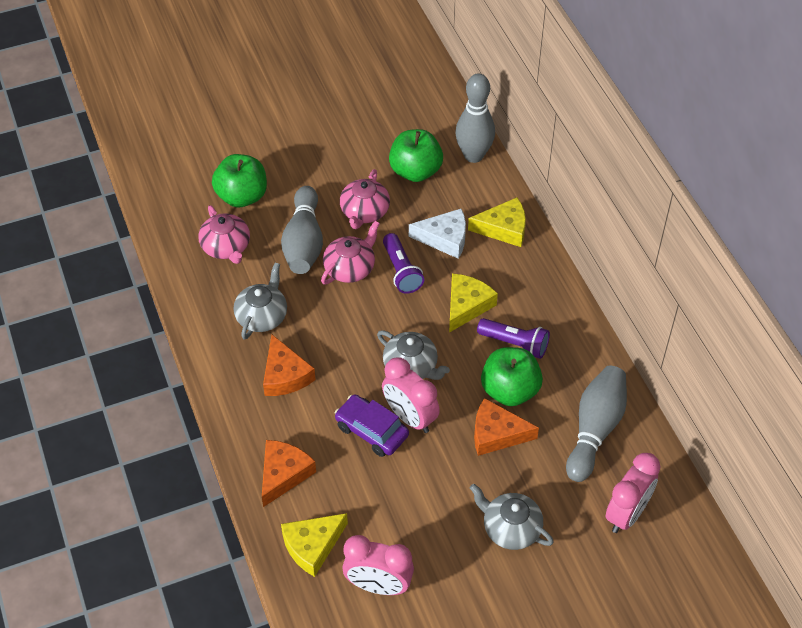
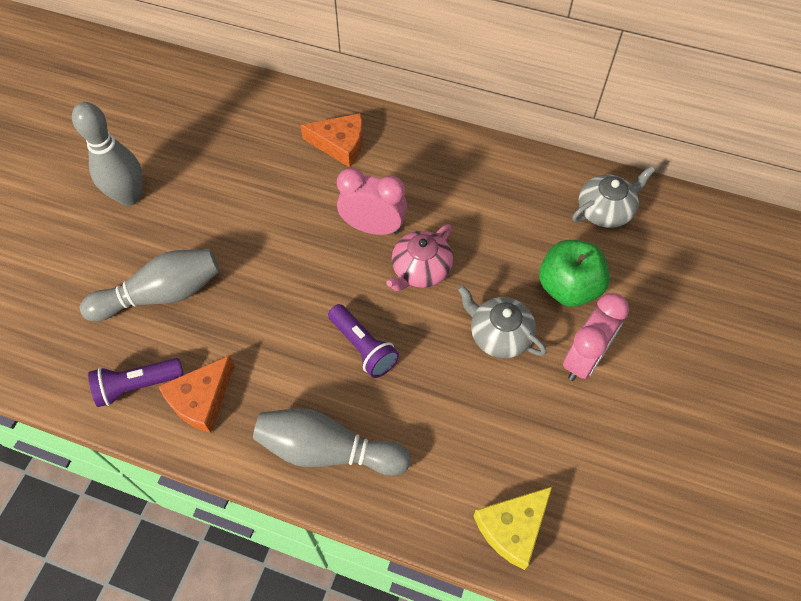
green apple: 3 -> 1
grey teapot: 3 -> 2
orange cheese: 3 -> 2
pink clock: 3 -> 2
pink teapot: 3 -> 1
purple car: 1 -> 0
white cheese: 1 -> 0
yellow cheese: 3 -> 1

